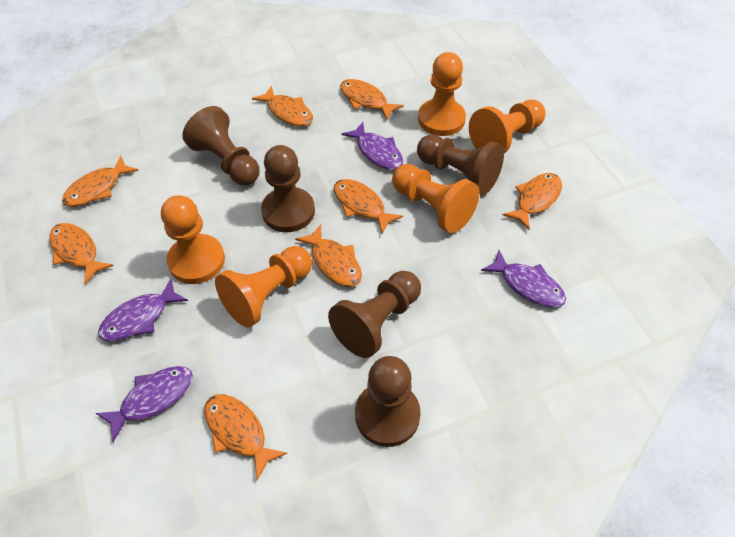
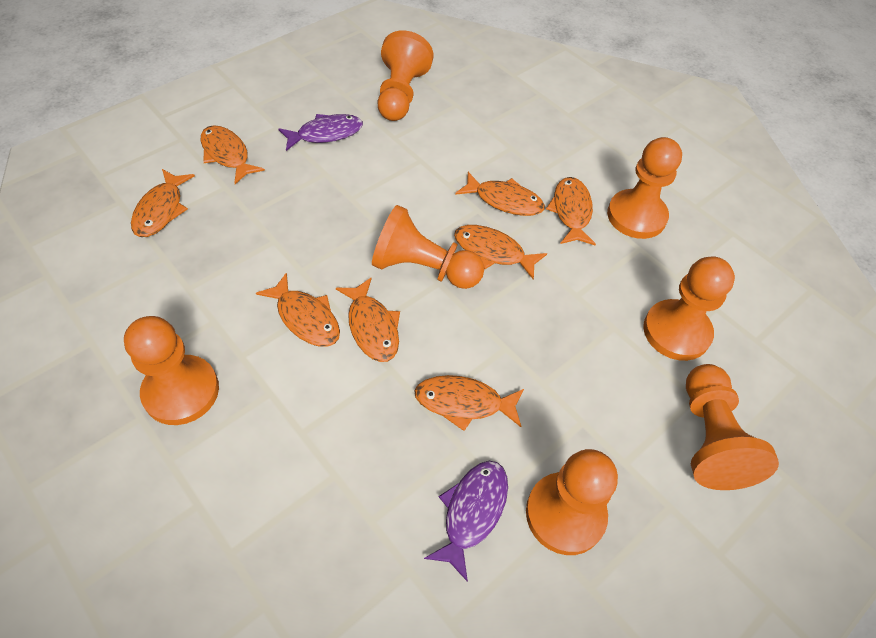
brown pawn: 5 -> 0
orange pawn: 5 -> 7
purple fish: 4 -> 2

